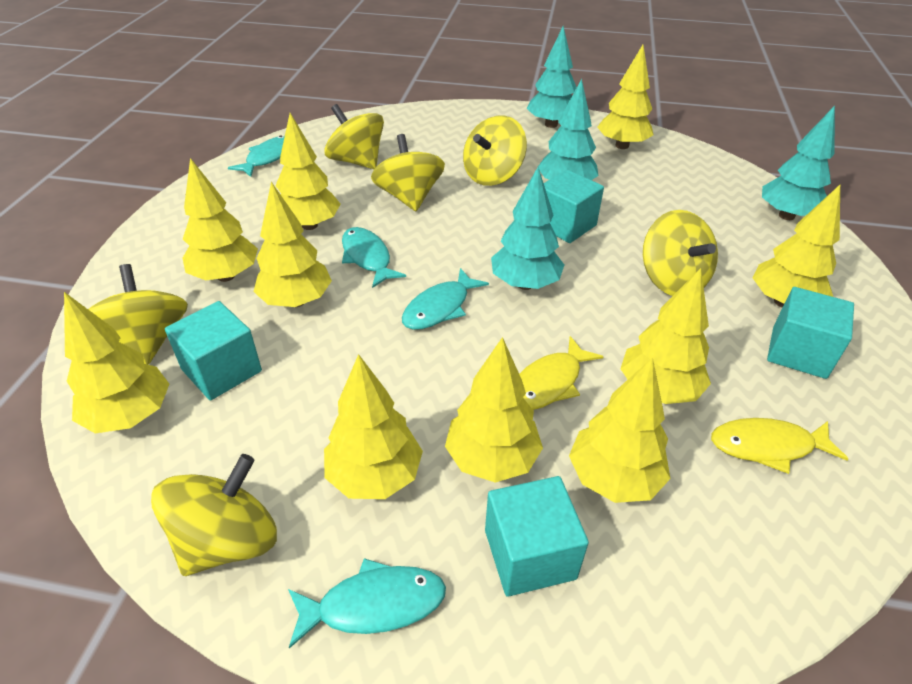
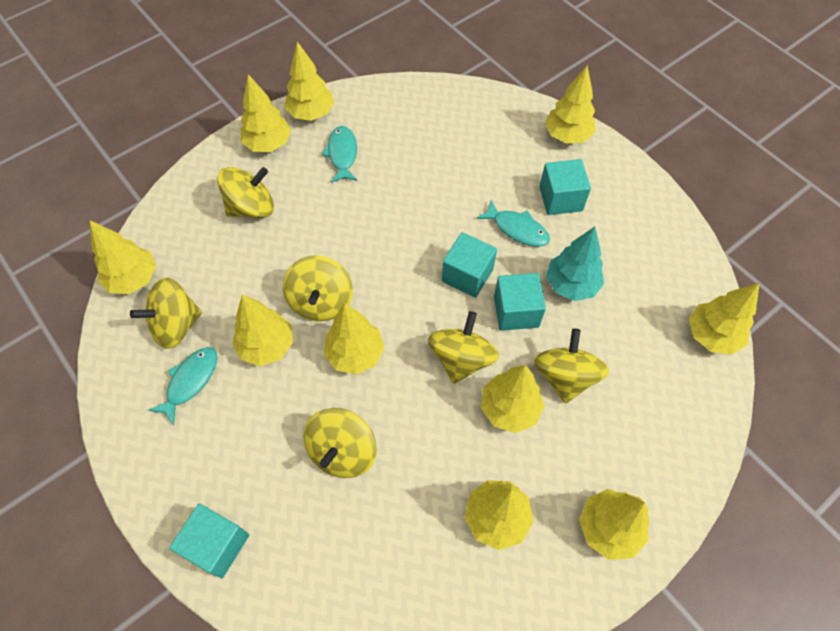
turquoise fish: 4 -> 3
turquoise tree: 4 -> 1
yellow fish: 2 -> 0

